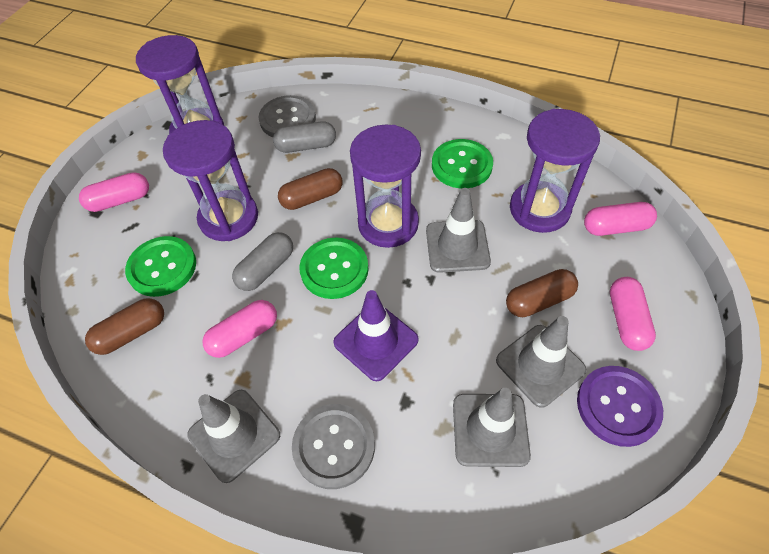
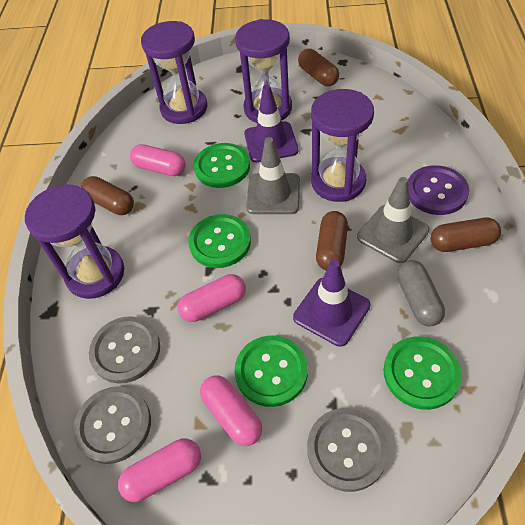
brown capsule: 3 -> 4
green button: 3 -> 4
grey button: 2 -> 3
grey capsule: 2 -> 1
grey traffic cone: 4 -> 2
purple traffic cone: 1 -> 2

